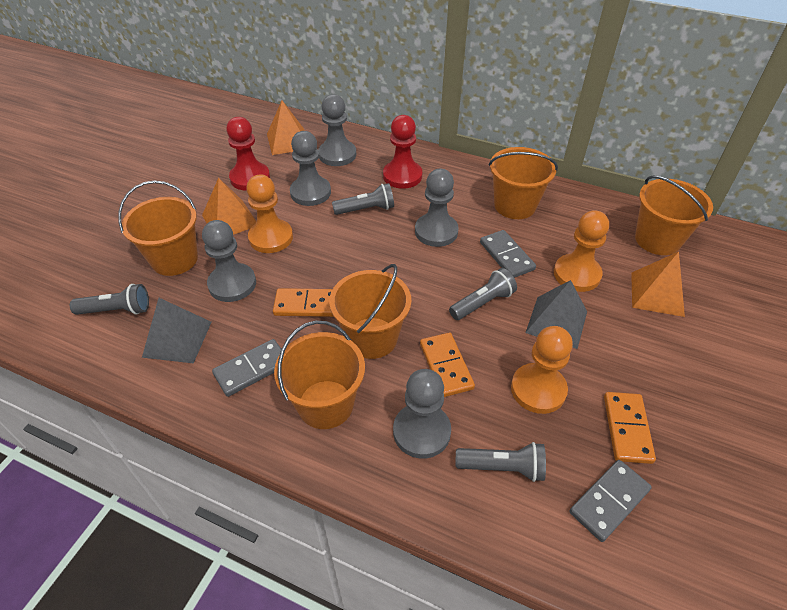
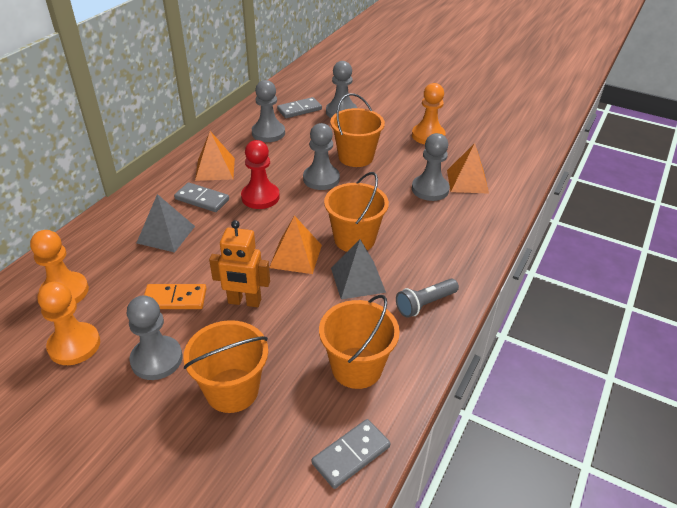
grey flashlight: 4 -> 1
orange bucket: 5 -> 4
orange domino: 3 -> 1
orange robot: 0 -> 1
red pawn: 2 -> 1

